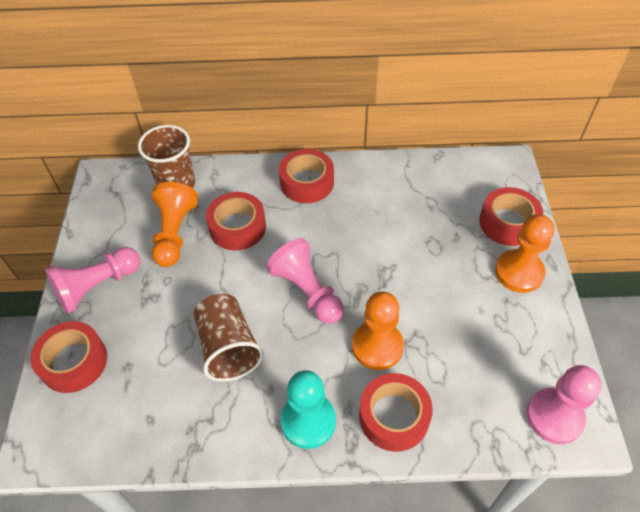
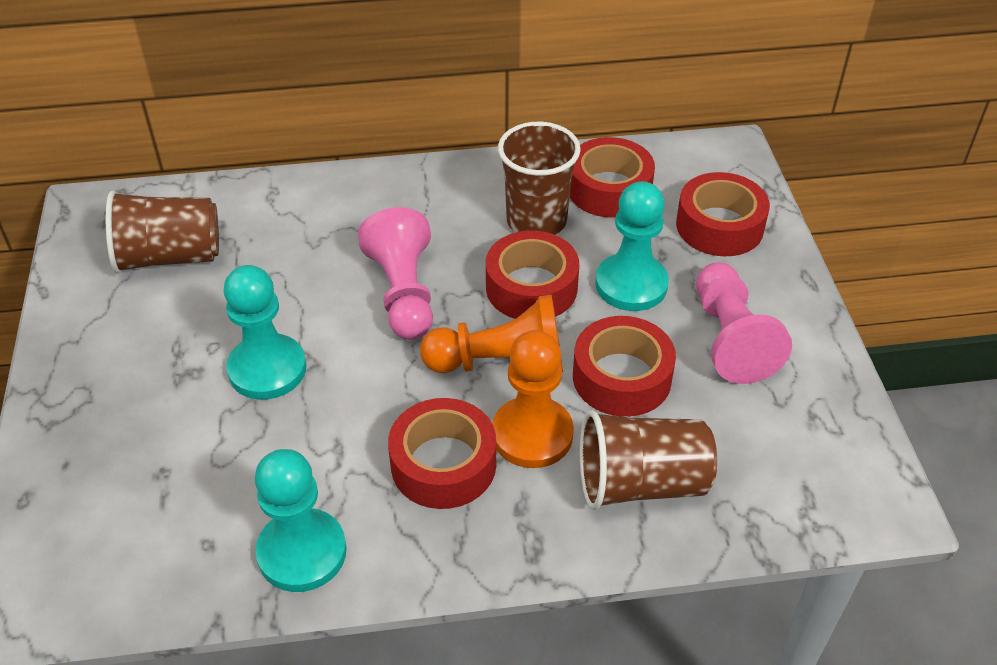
brown cup: 2 -> 3
orange pawn: 3 -> 2
pink pawn: 3 -> 2
turquoise pawn: 1 -> 3

